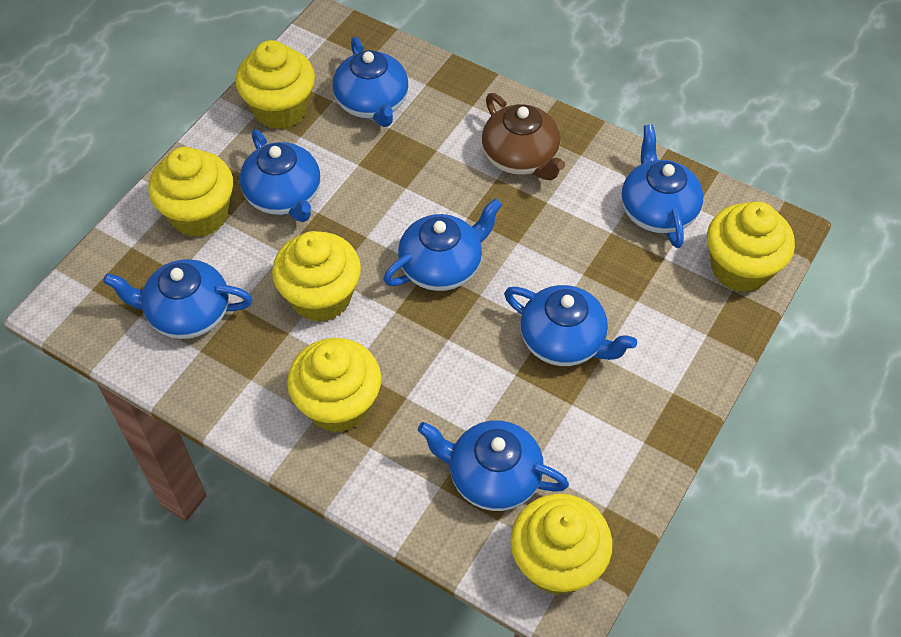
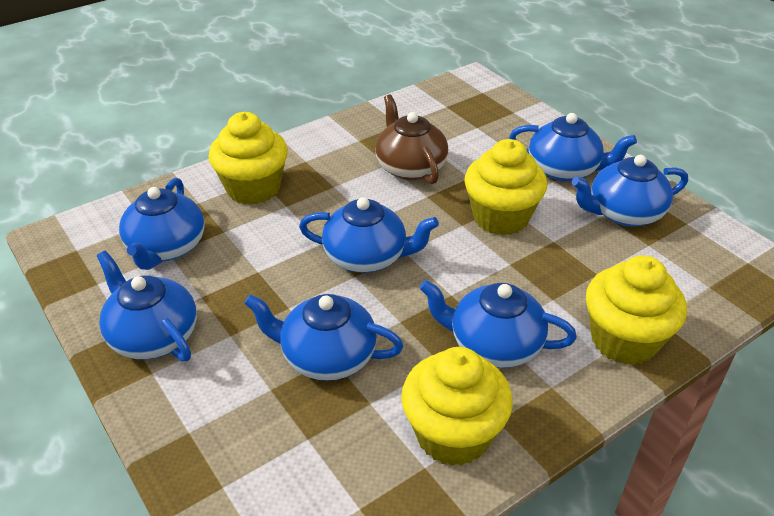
yellow cupcake: 6 -> 4

